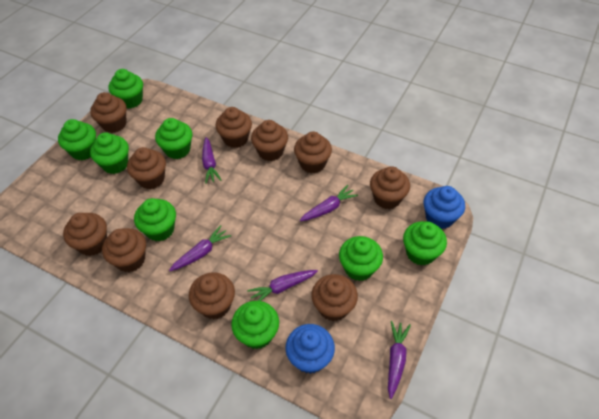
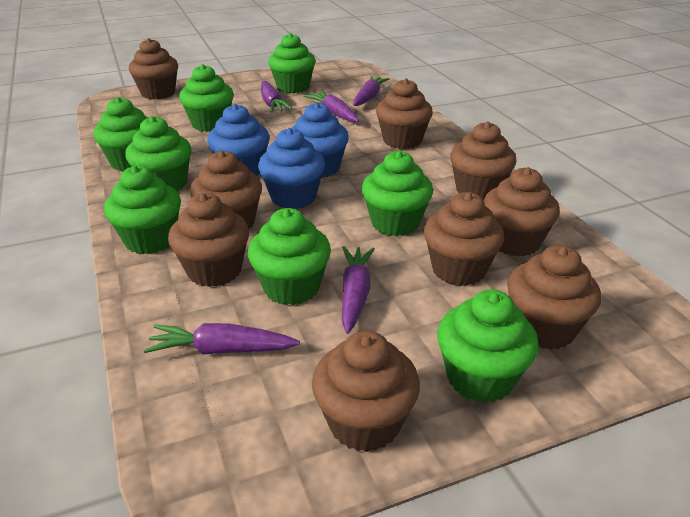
blue cupcake: 2 -> 3
brown cupcake: 10 -> 9

